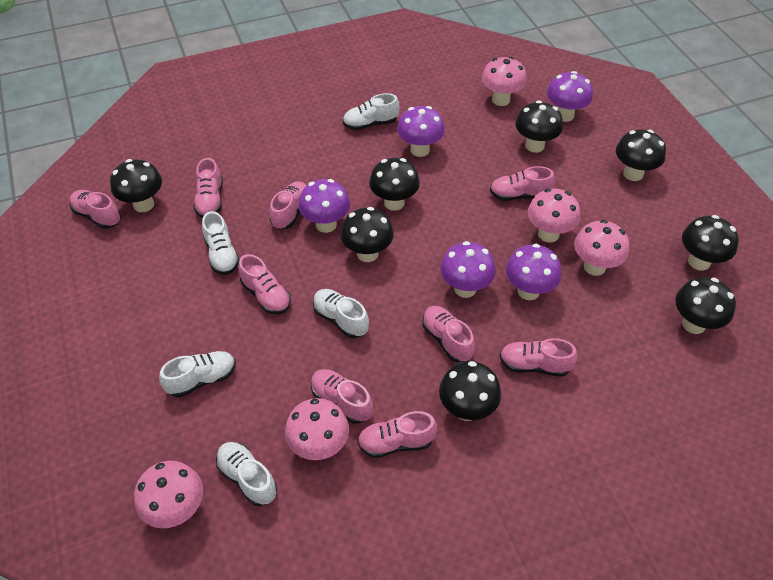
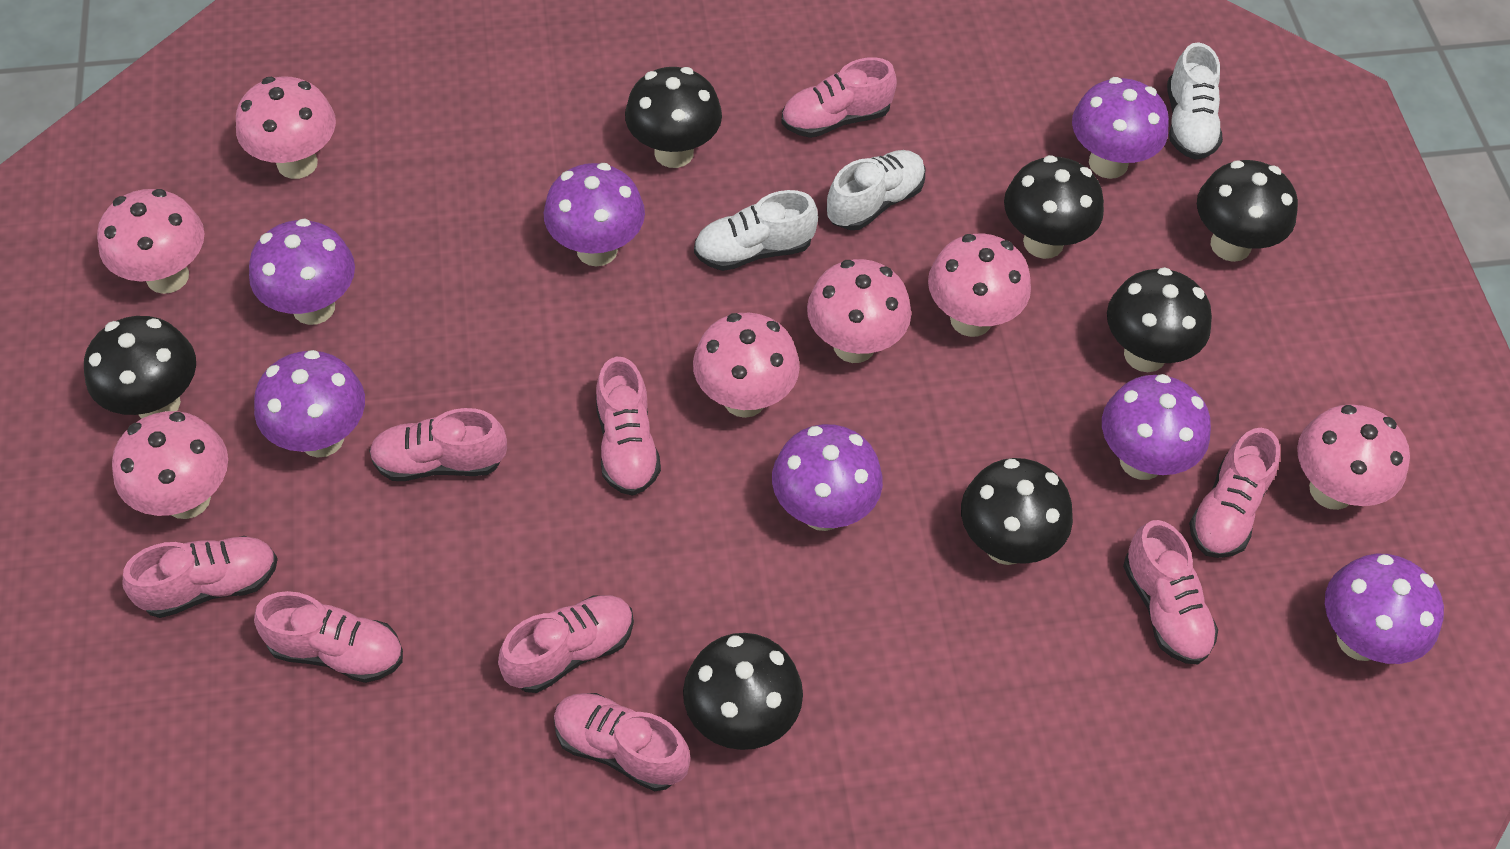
black mushroom: 8 -> 7
pink mushroom: 5 -> 7
purple mushroom: 5 -> 7
white shoe: 5 -> 3

